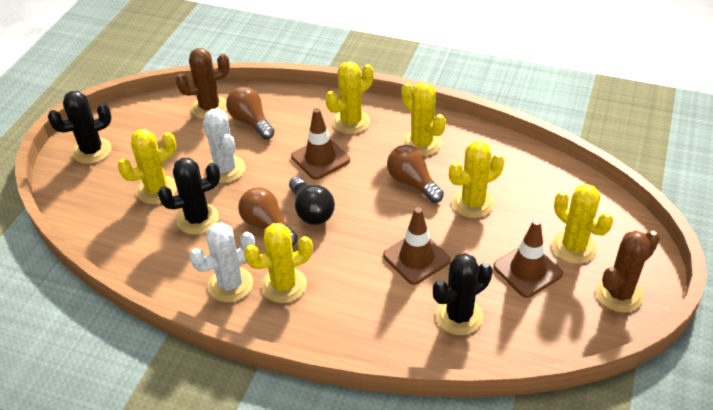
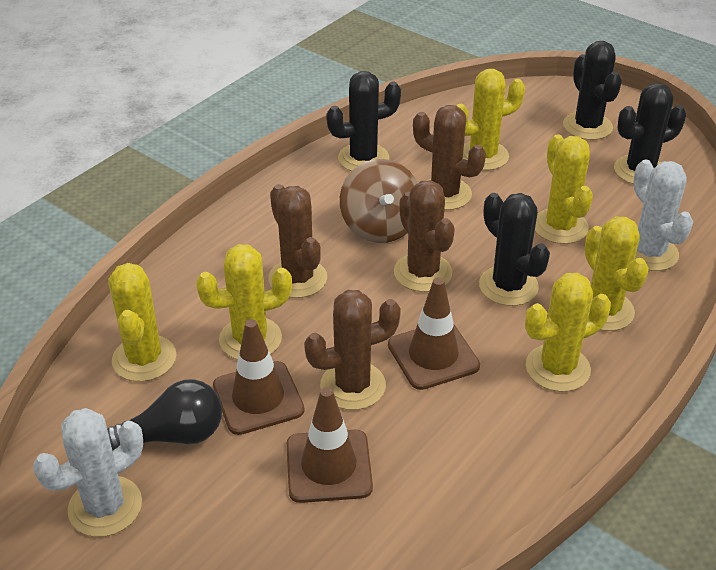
black cactus: 3 -> 4
brown cactus: 2 -> 4
brown light bulb: 3 -> 0
brown spinning top: 0 -> 1

